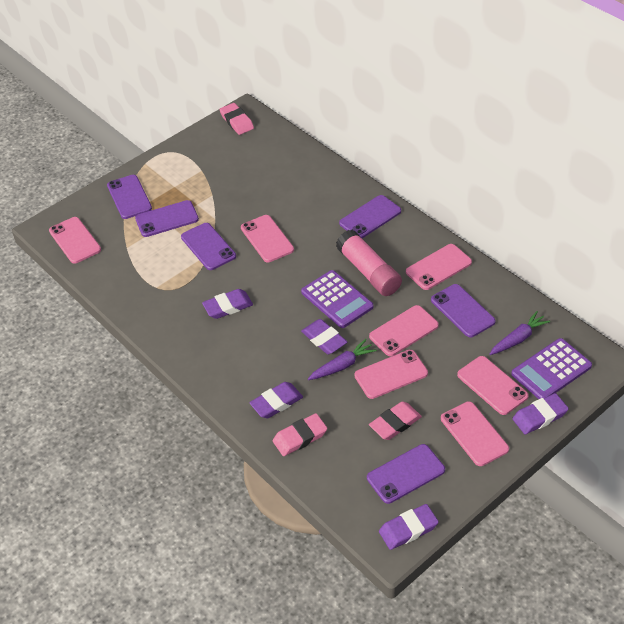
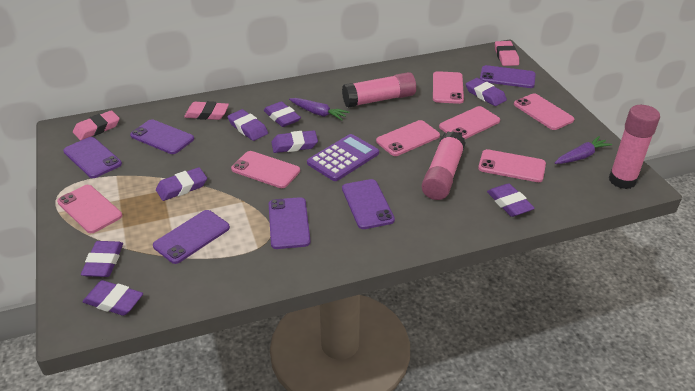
pink glue stick: 1 -> 3
purple calculator: 2 -> 1
purple eraser: 5 -> 8

